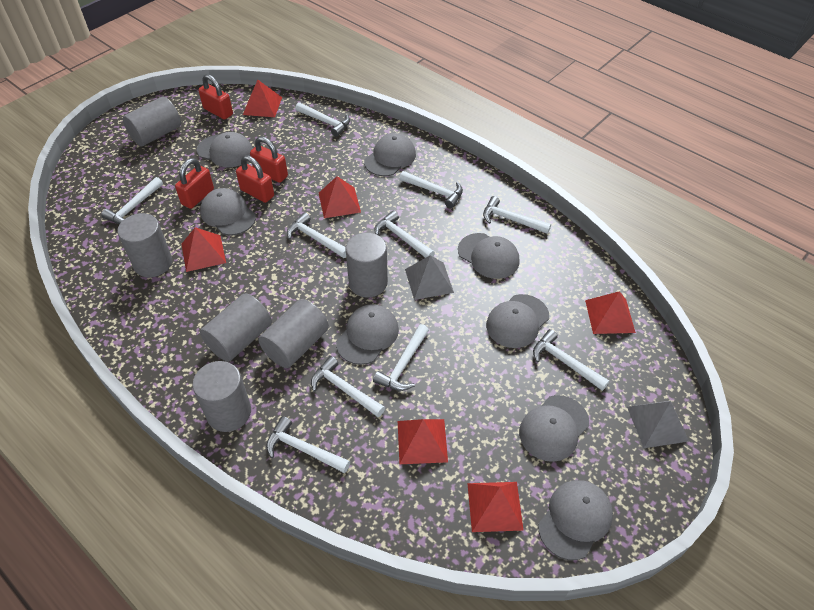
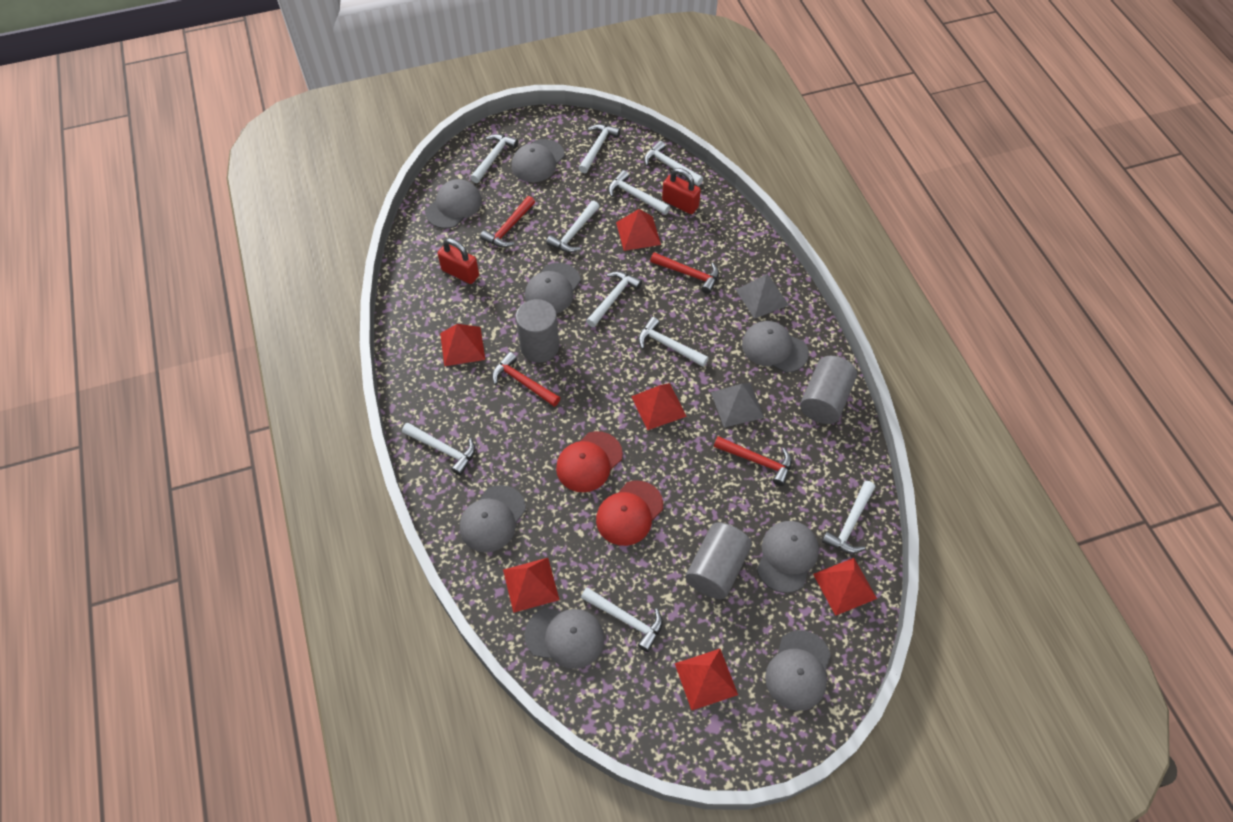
grey cylinder: 6 -> 3
red cap: 0 -> 2
red hammer: 0 -> 4
red padlock: 4 -> 2

